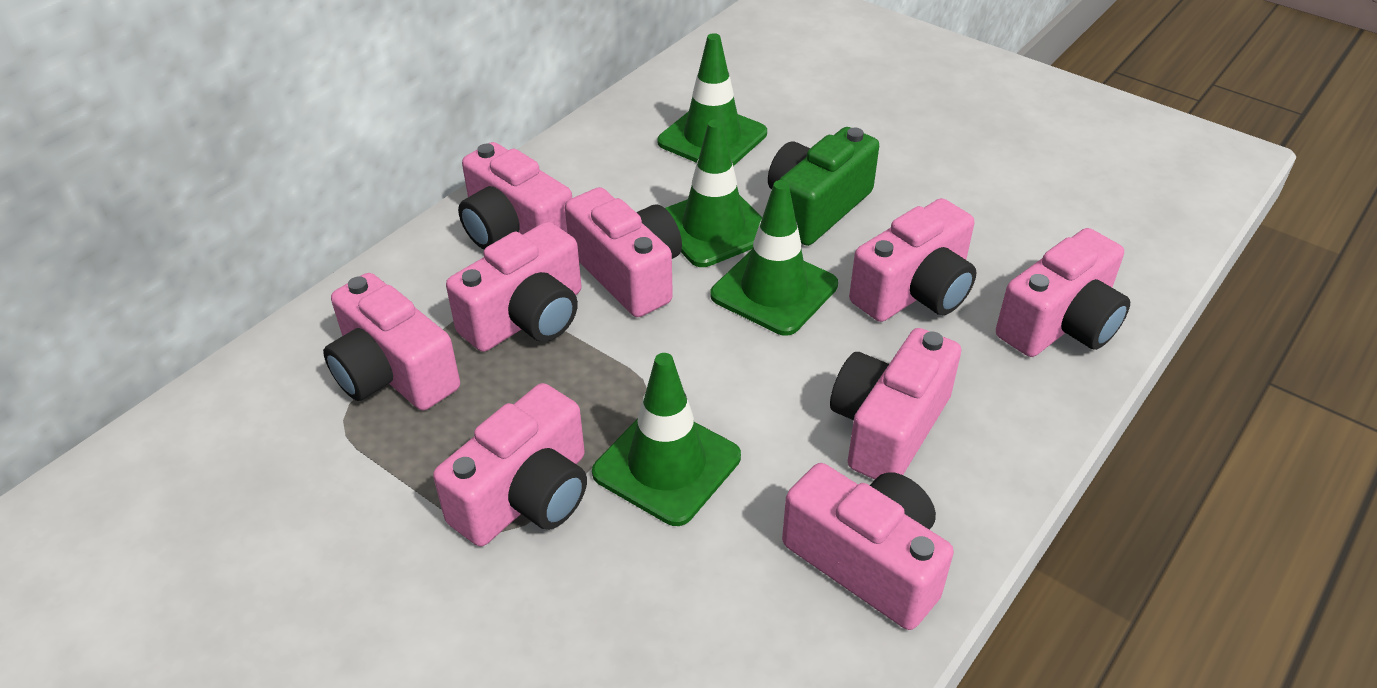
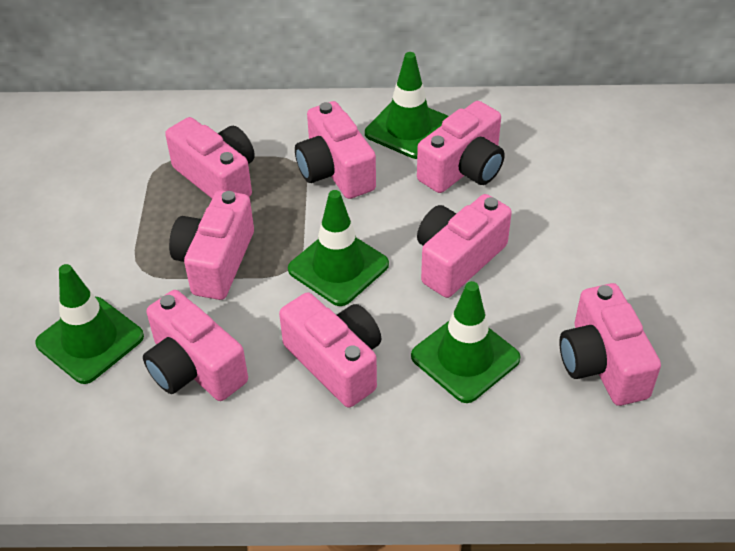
green camera: 1 -> 0
pink camera: 9 -> 8

